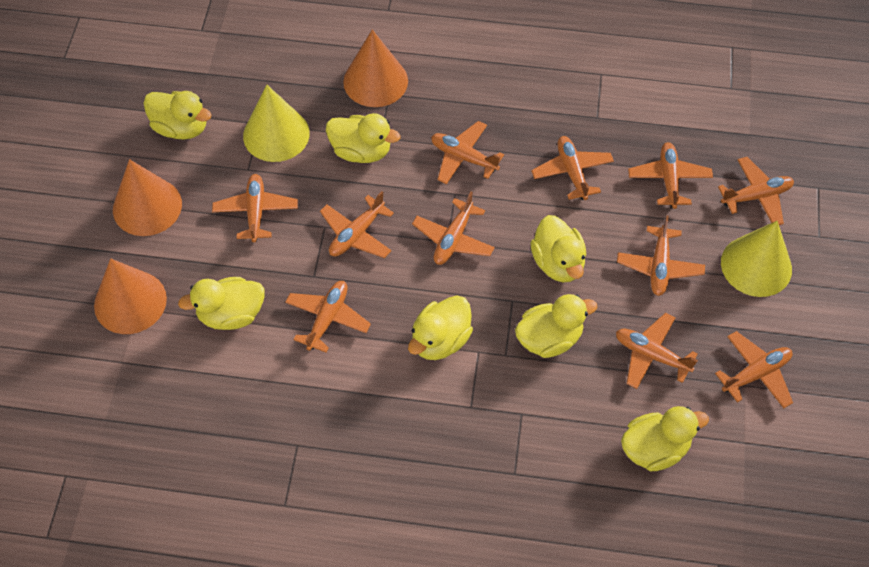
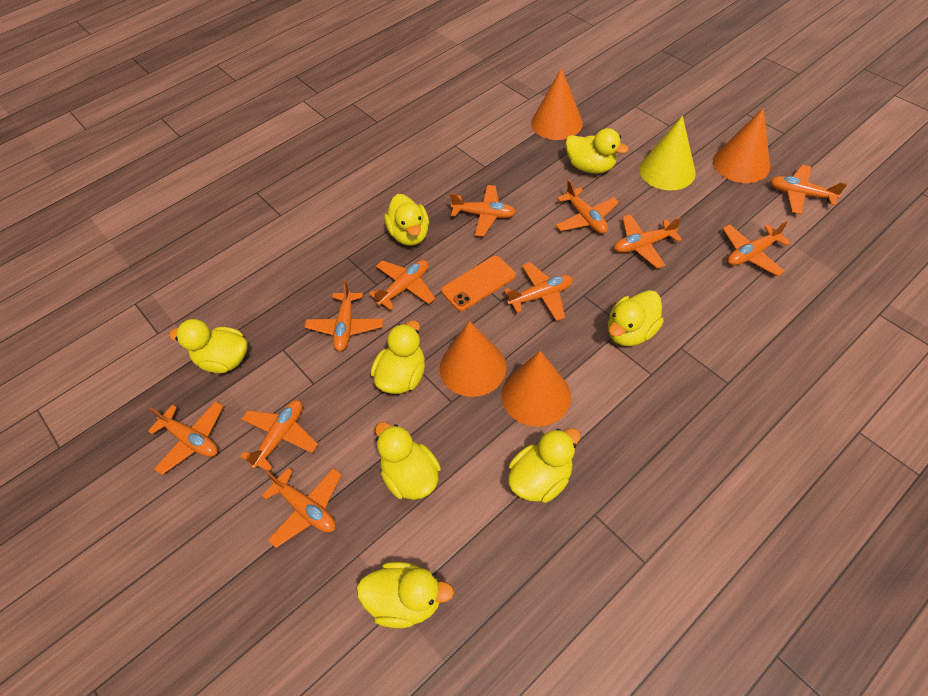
orange cone: 3 -> 4
orange phone: 0 -> 1
yellow cone: 2 -> 1
yellow duck: 7 -> 8

